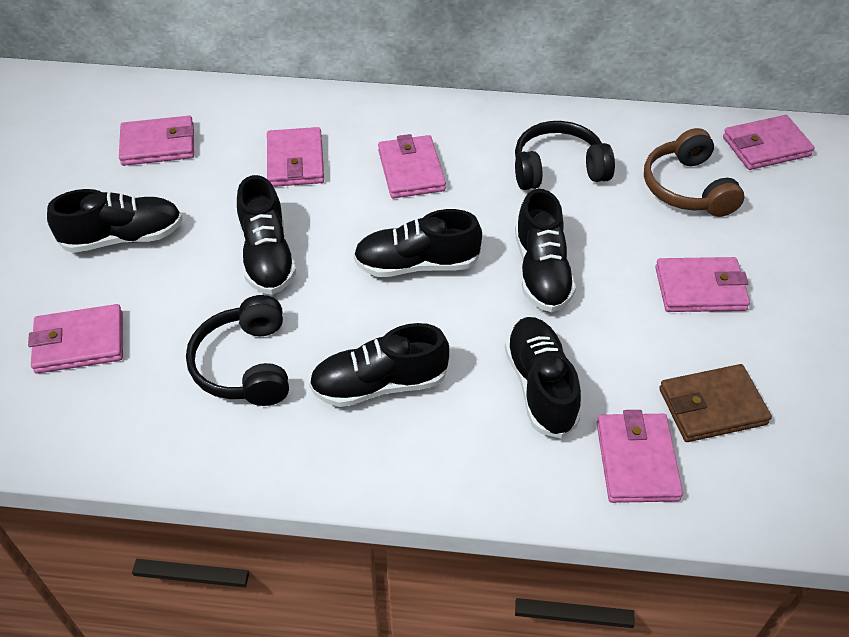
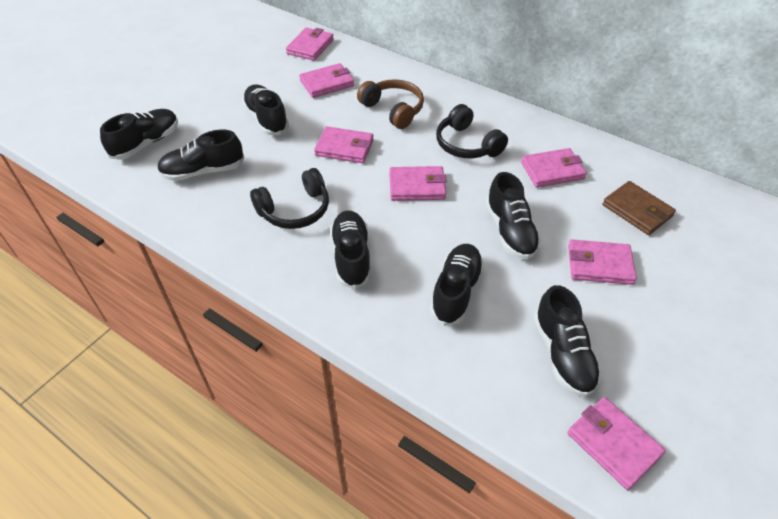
black shoe: 6 -> 7

